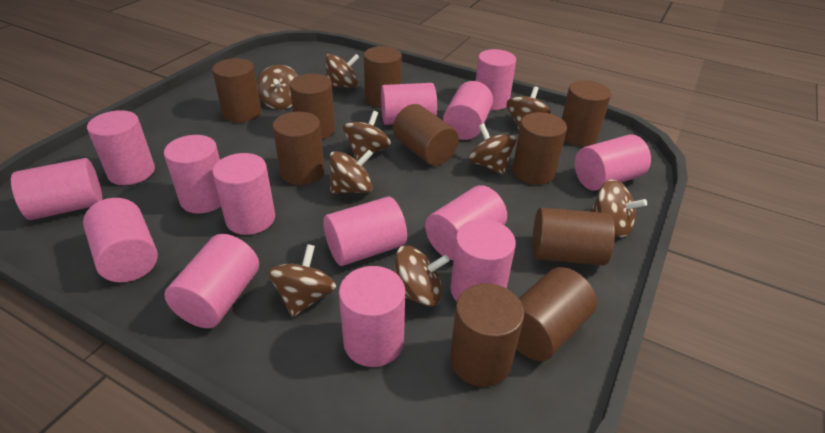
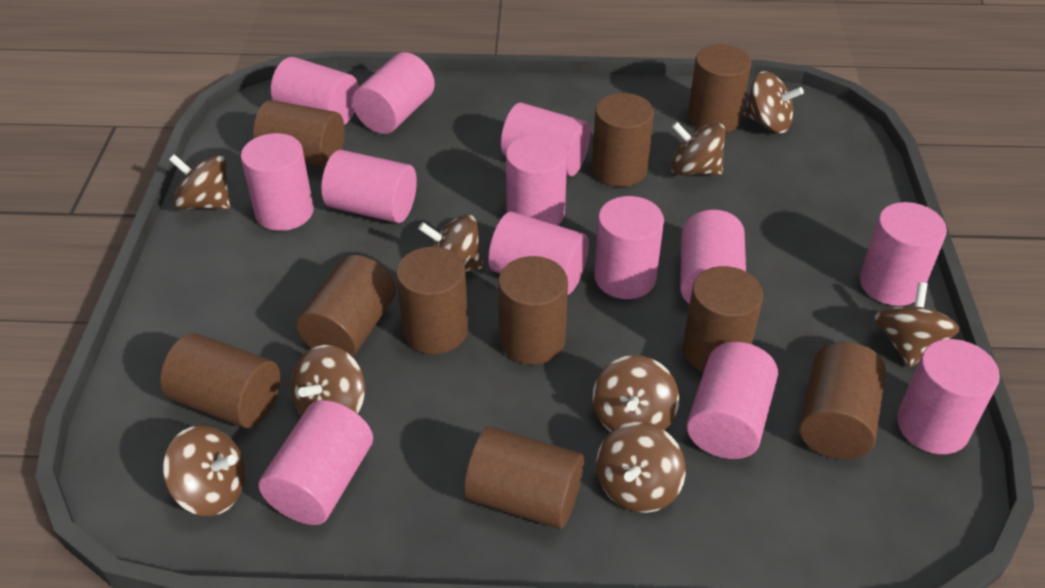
pink cylinder: 14 -> 13

